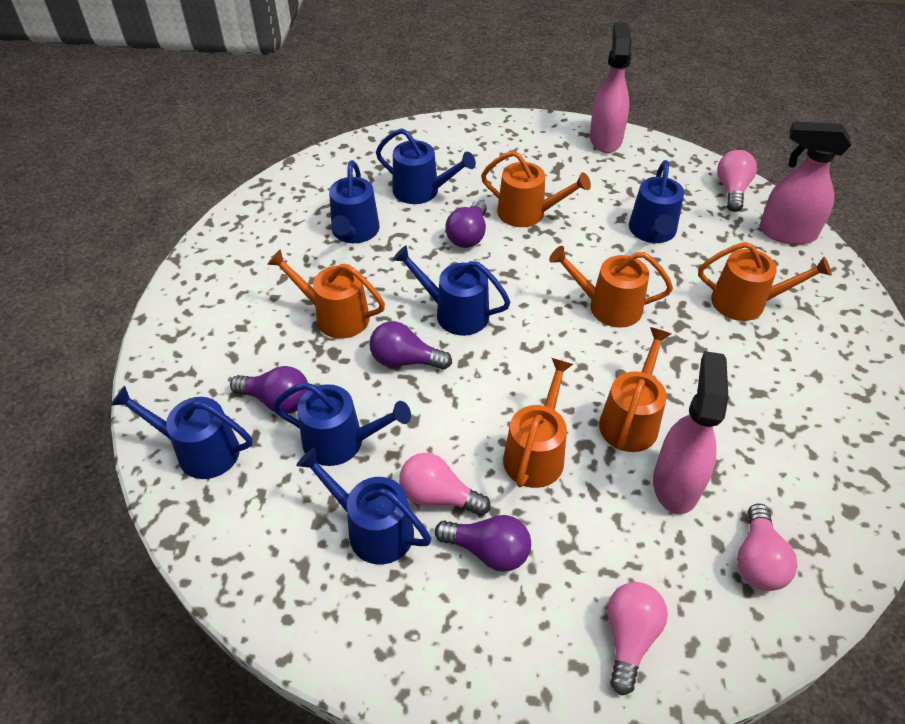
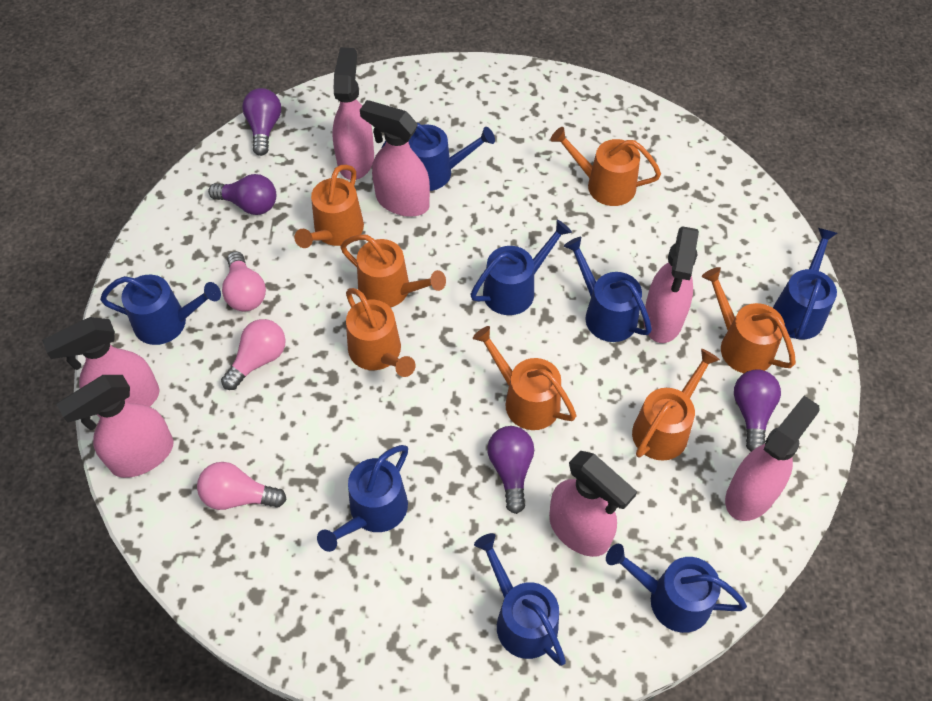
blue watering can: 7 -> 8
orange watering can: 6 -> 7
pink light bulb: 4 -> 3
pink spray bottle: 3 -> 7

